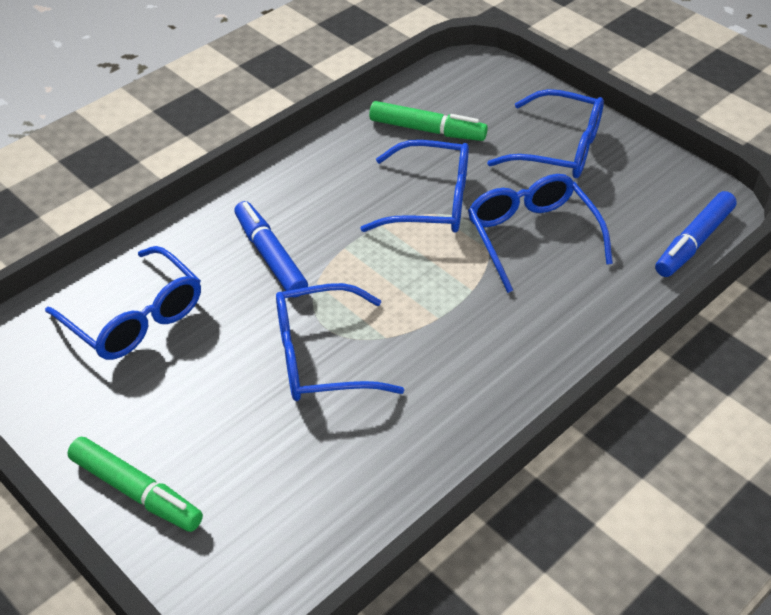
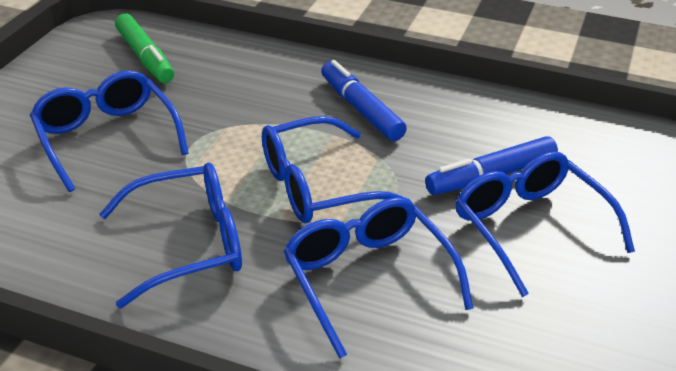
green marker: 2 -> 1

